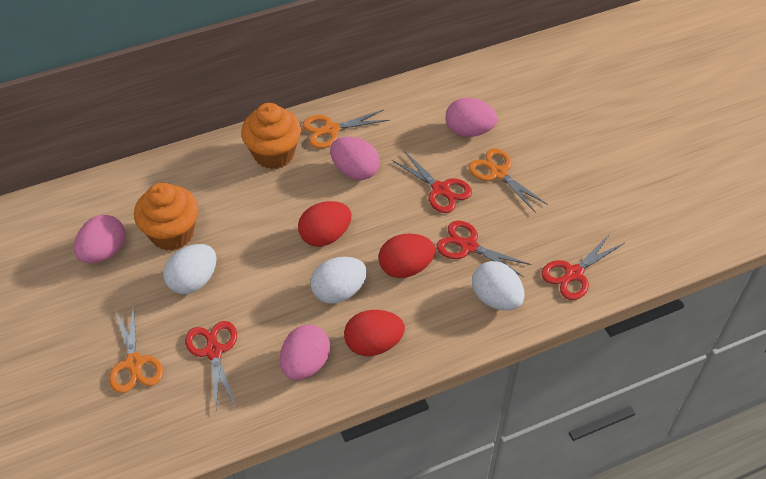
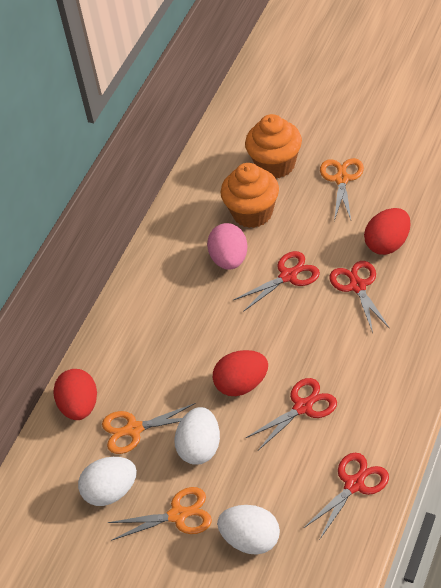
pink egg: 4 -> 1

